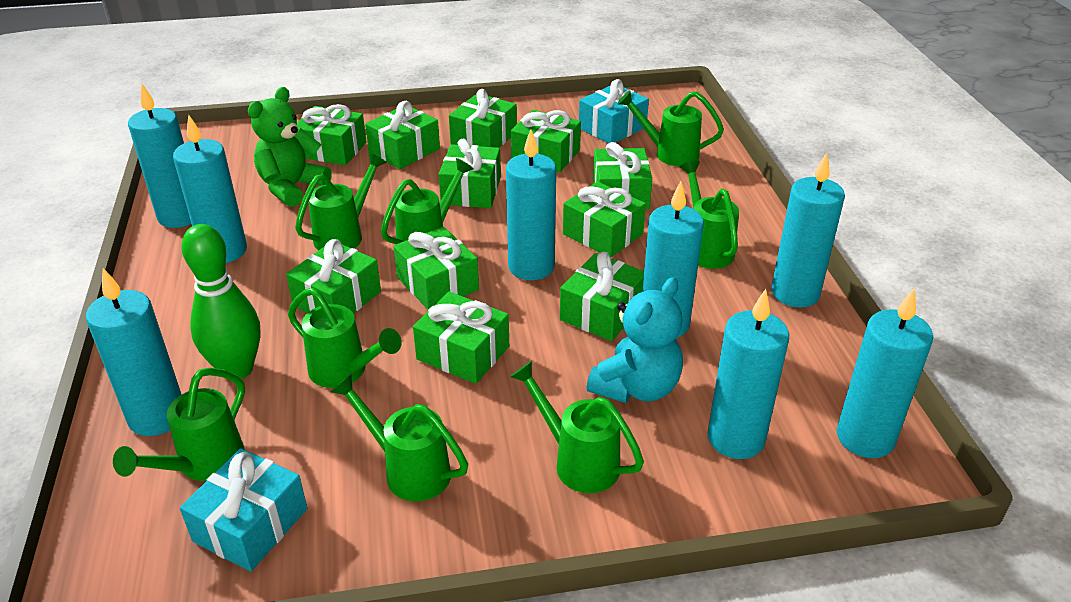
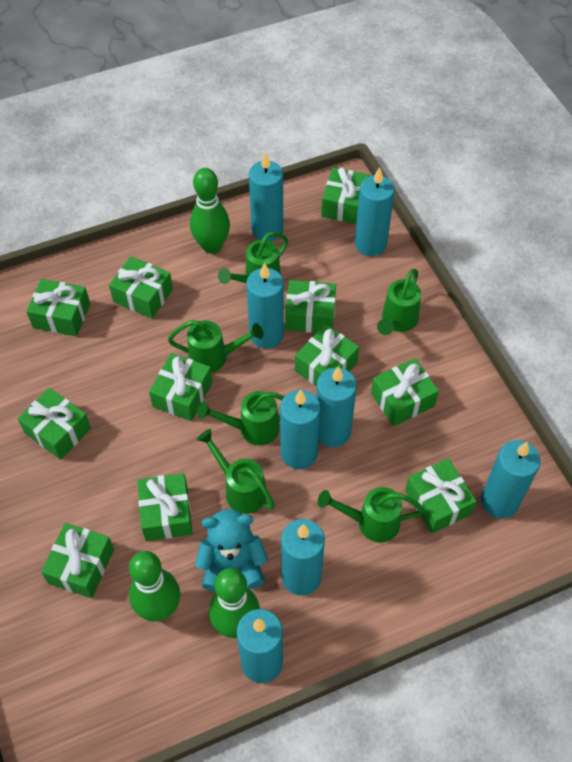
green bowling pin: 1 -> 3
green teddy bear: 1 -> 0
green watering can: 8 -> 6
turquoise gift: 2 -> 0

